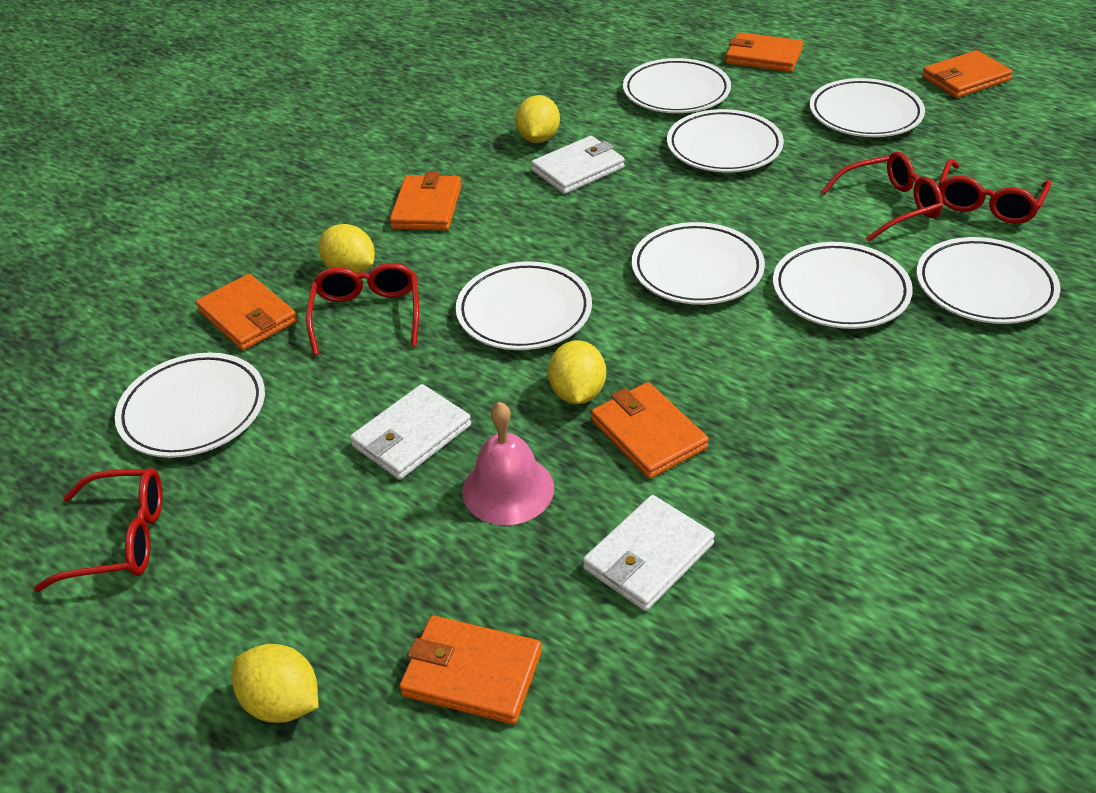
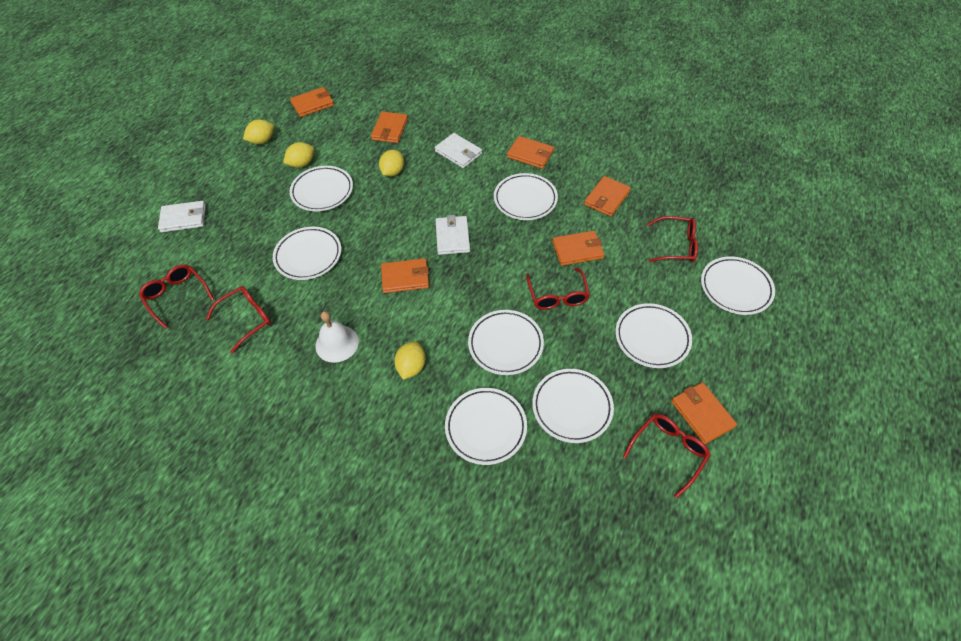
orange wallet: 6 -> 7
pink bell: 1 -> 0
red glasses: 4 -> 5
white bell: 0 -> 1

